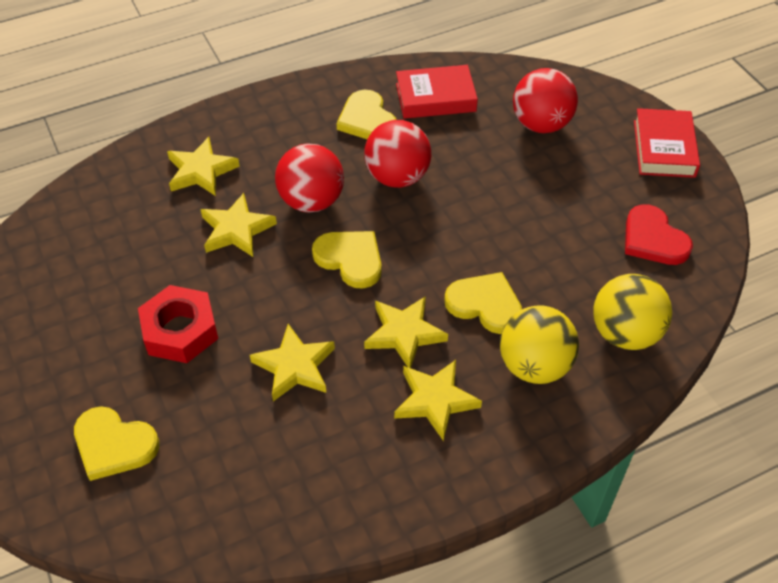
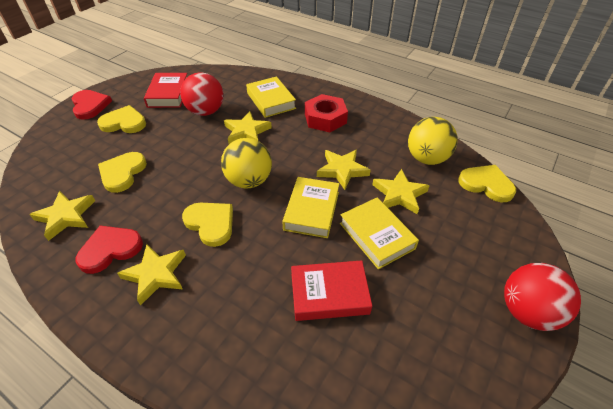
red ball: 3 -> 2
red heart: 1 -> 2
yellow book: 0 -> 3

